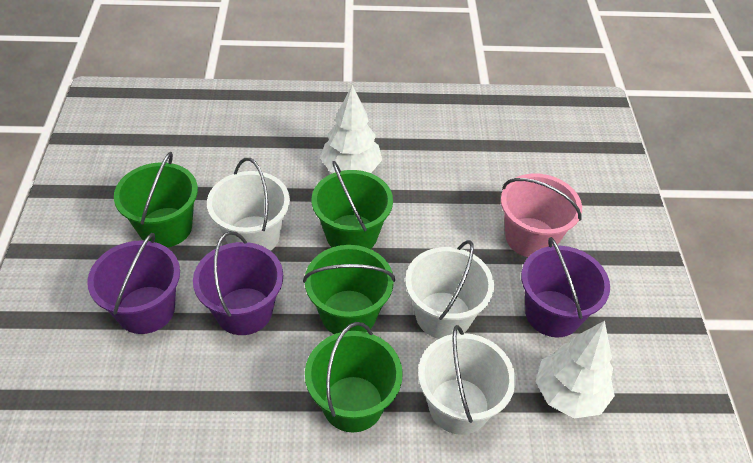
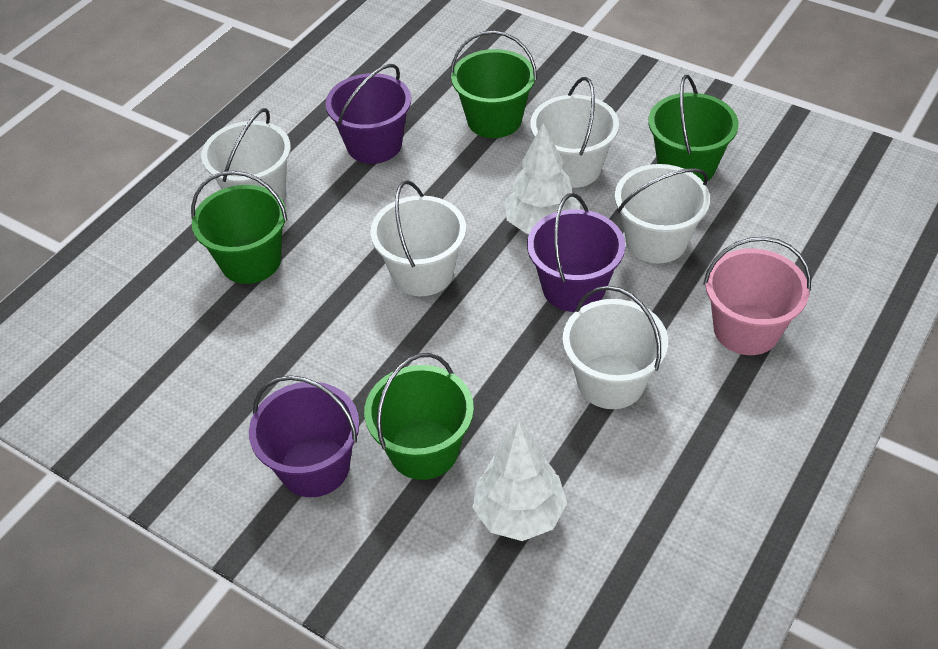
white bucket: 3 -> 5

